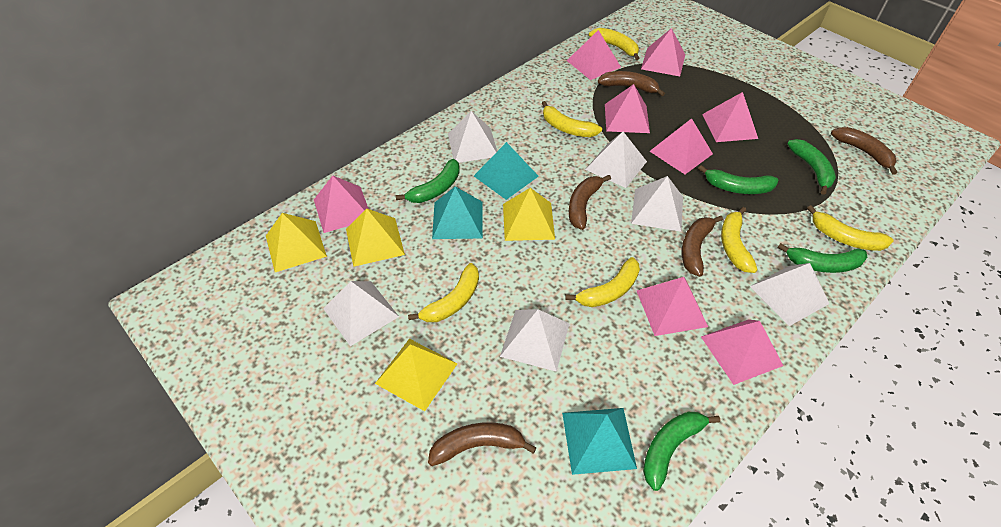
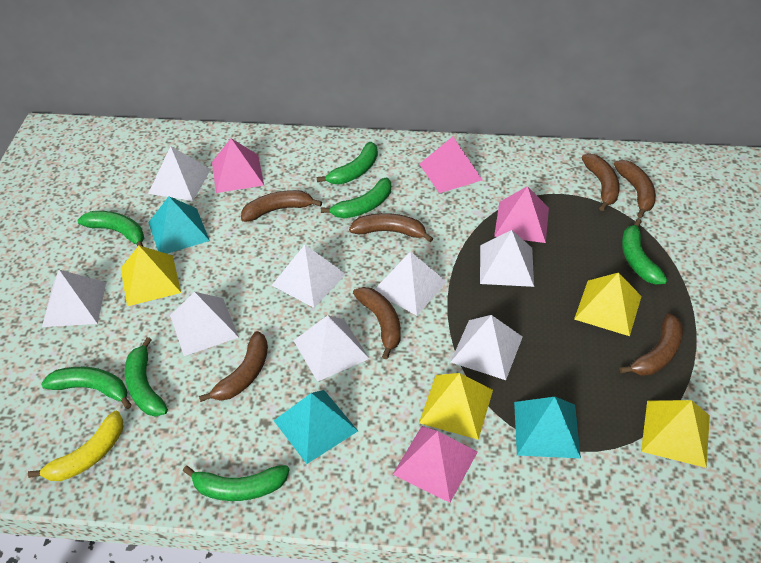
brown banana: 5 -> 7
green banana: 5 -> 7
pink pyramid: 8 -> 4
white pyramid: 6 -> 8
yellow banana: 6 -> 1

